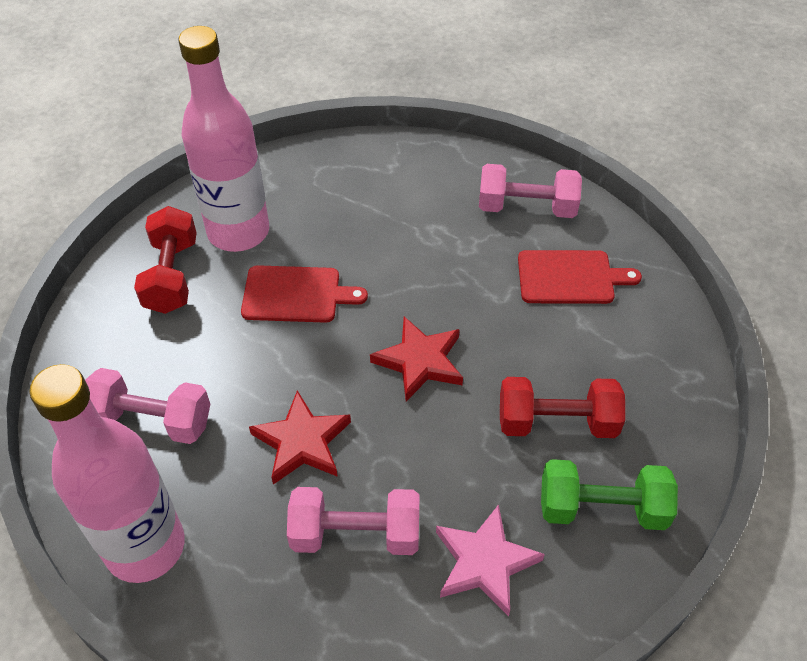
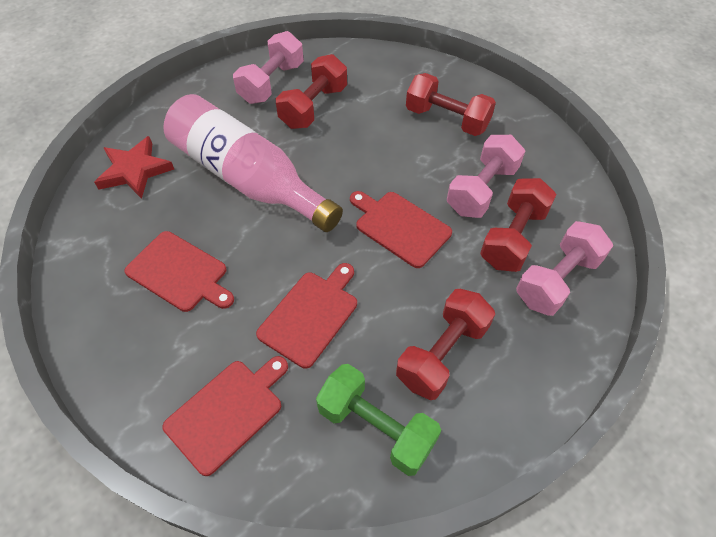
pink bottle: 2 -> 1
pink star: 1 -> 0
red cutting board: 2 -> 4
red dumbbell: 2 -> 4
red star: 2 -> 1

